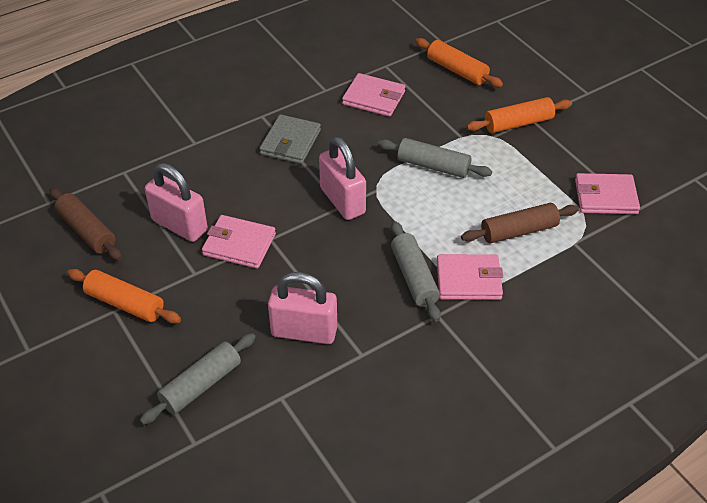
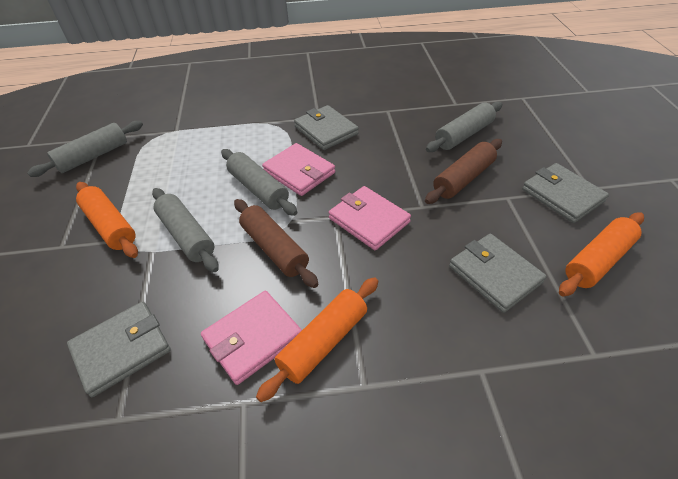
grey rolling pin: 3 -> 4
grey wallet: 1 -> 4
pink padlock: 3 -> 0
pink wallet: 4 -> 3

